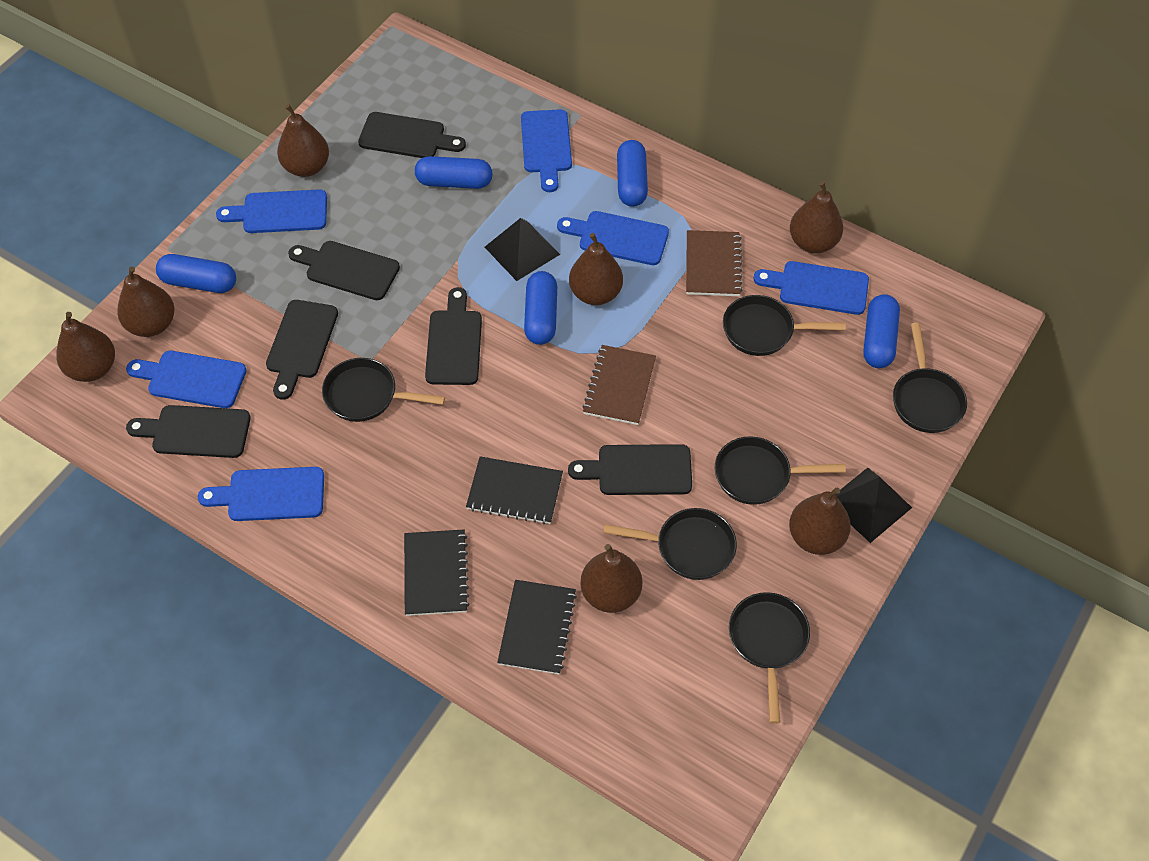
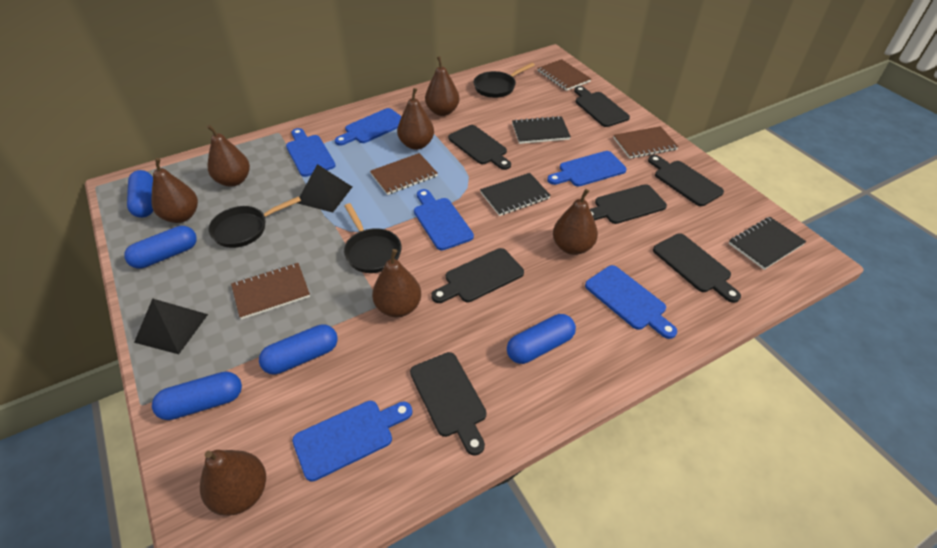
black cutting board: 6 -> 7
black pan: 6 -> 3
brown notebook: 2 -> 4

